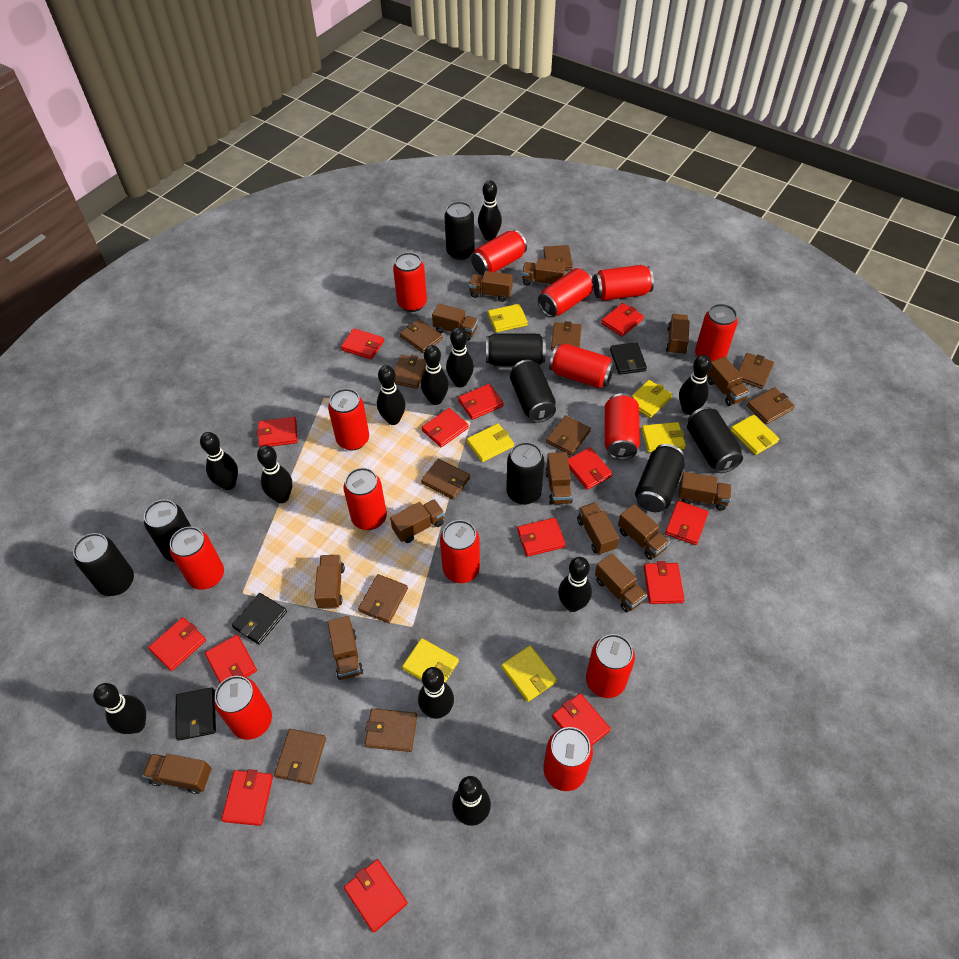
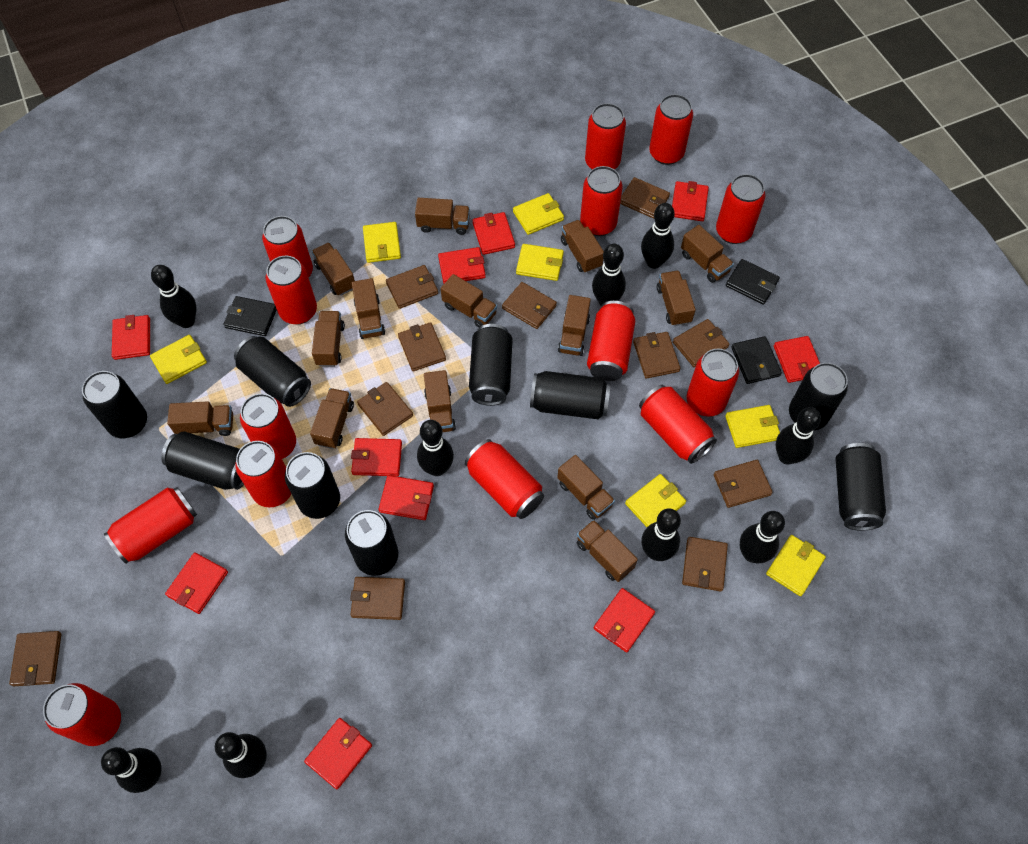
black bowling pin: 11 -> 9
black can: 8 -> 9
red wallet: 14 -> 10

